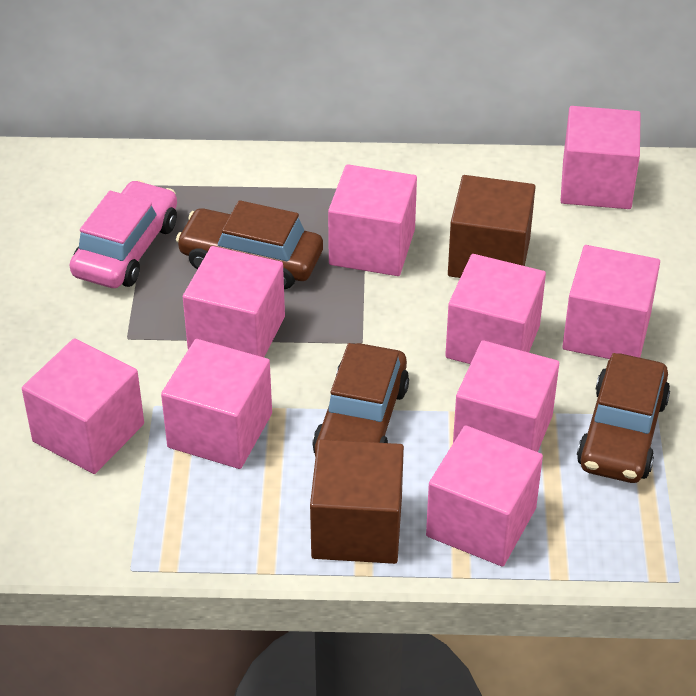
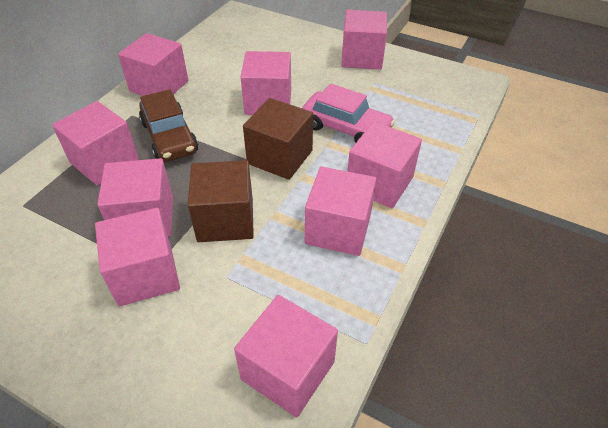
brown car: 3 -> 1

